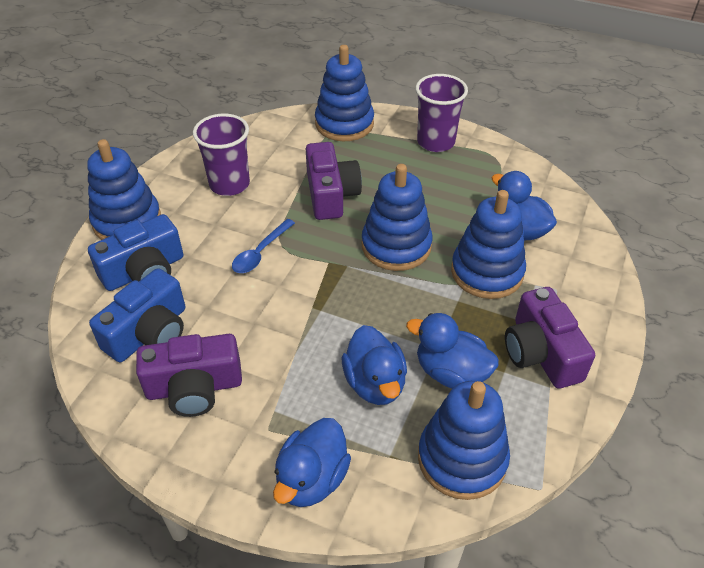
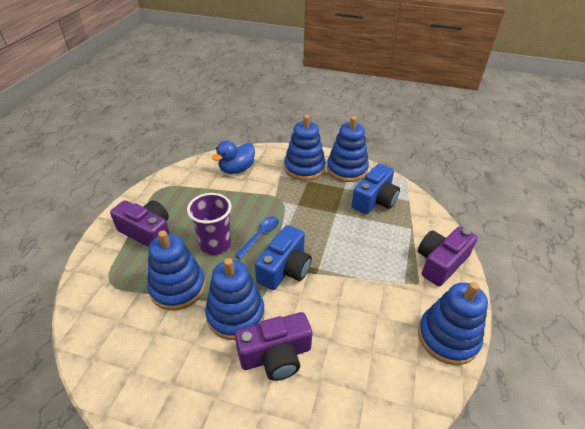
blue duck: 4 -> 1
purple cup: 2 -> 1

